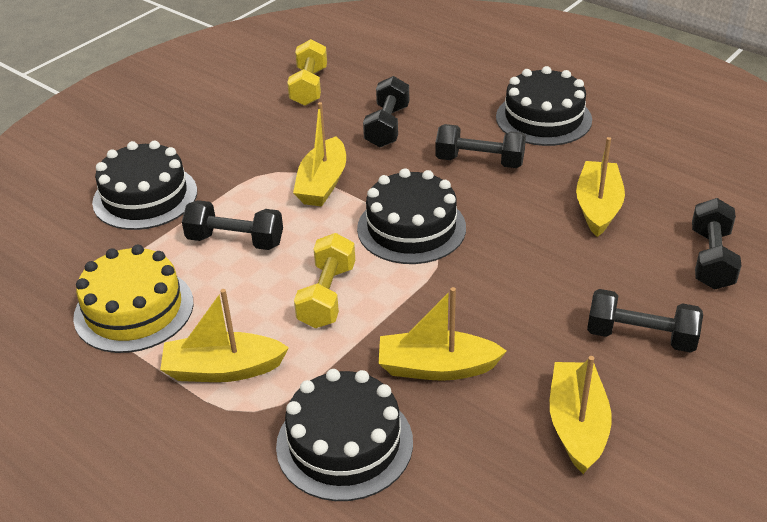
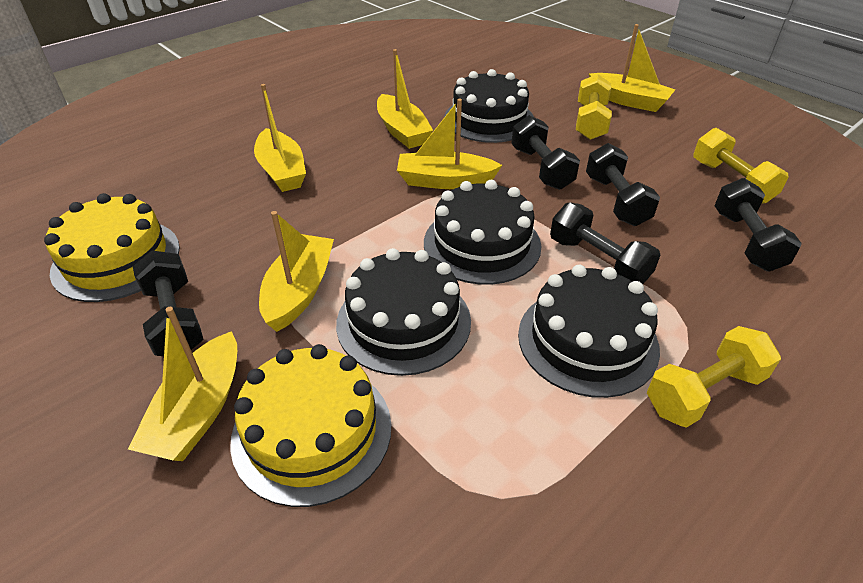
yellow boat: 5 -> 6
yellow cake: 1 -> 2
yellow dumbbell: 2 -> 3

